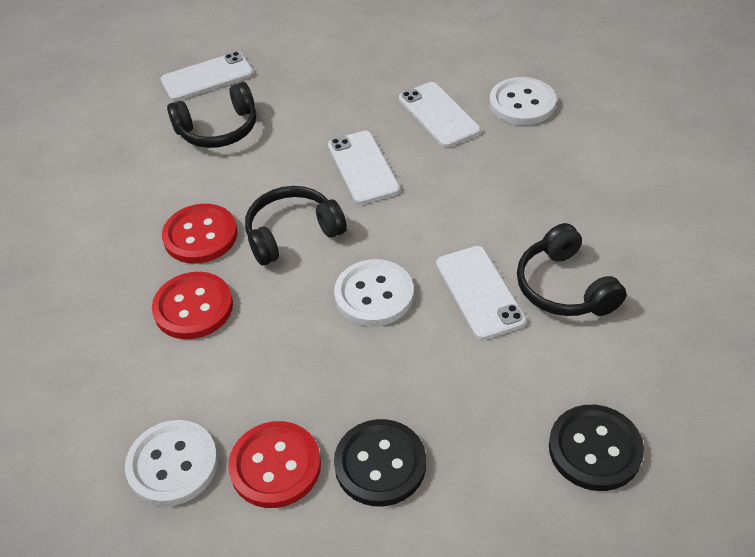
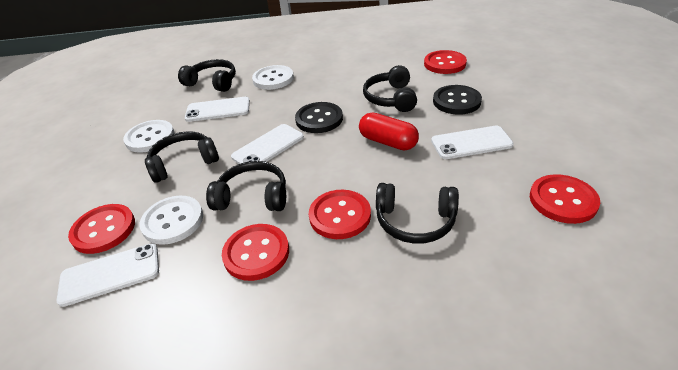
black headphones: 3 -> 5
red button: 3 -> 5
red capsule: 0 -> 1

